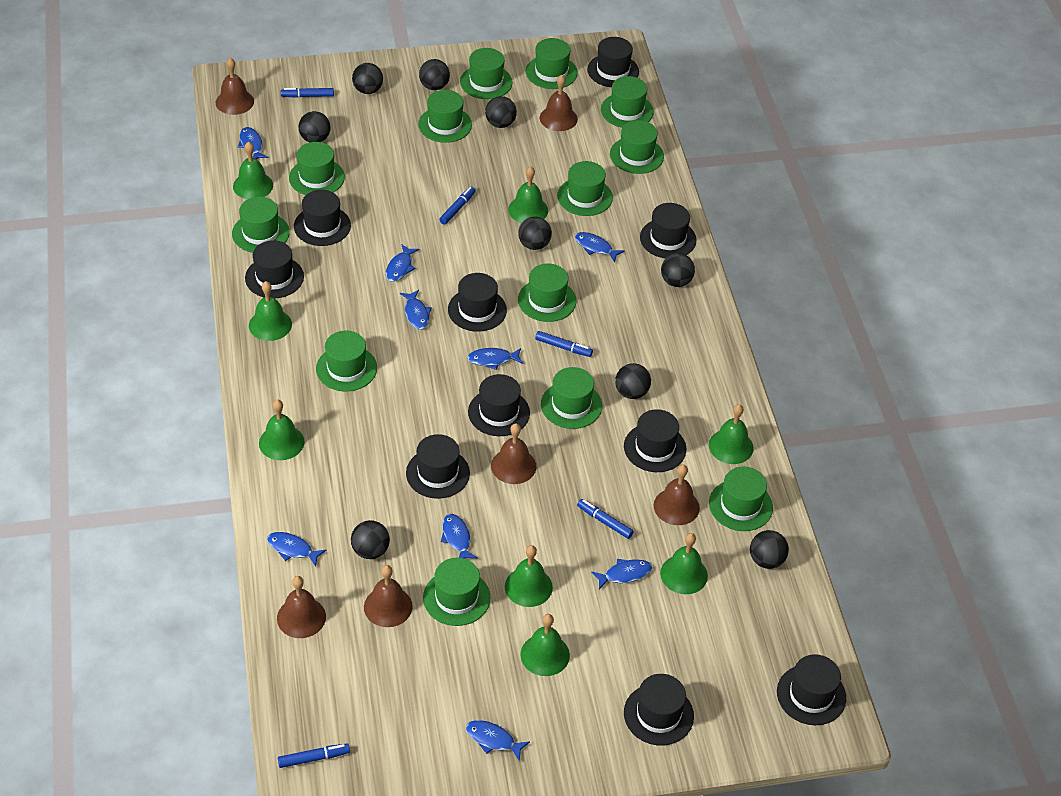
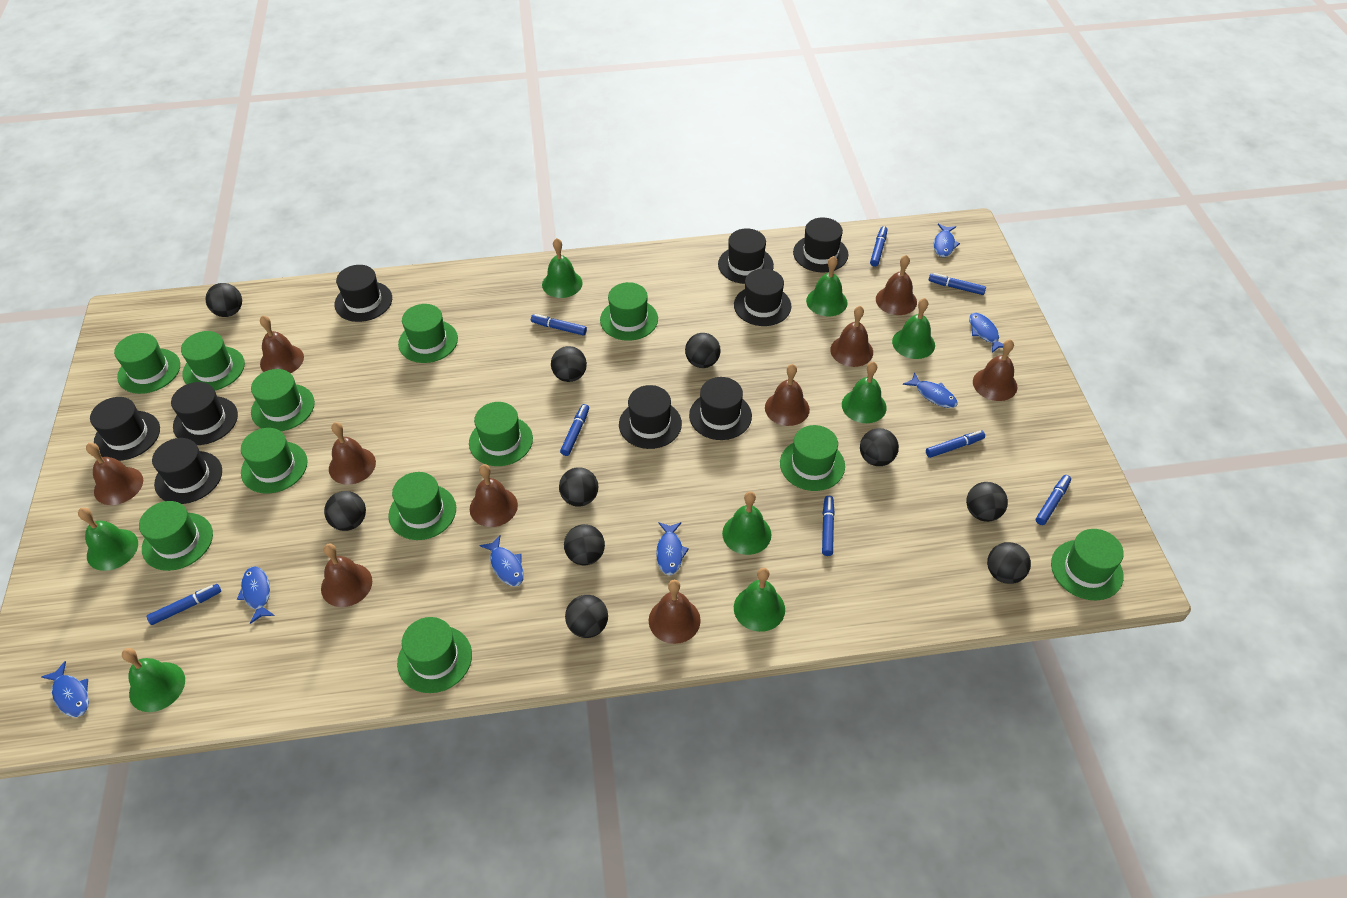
black ball: 9 -> 10
black hat: 10 -> 9
blue fish: 9 -> 7
blue marker: 5 -> 8
brown bell: 6 -> 10
green hat: 13 -> 12

